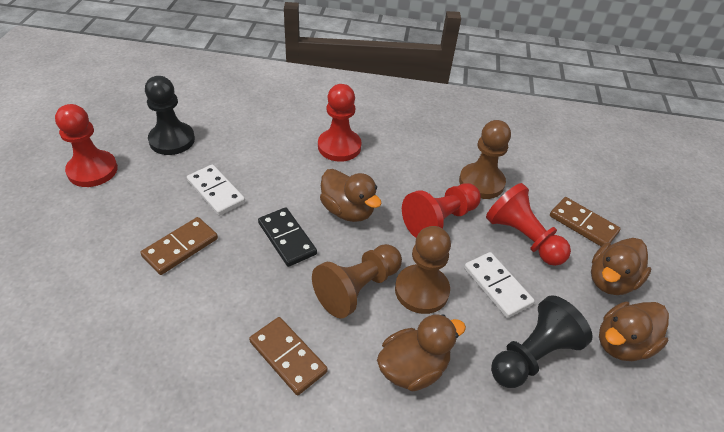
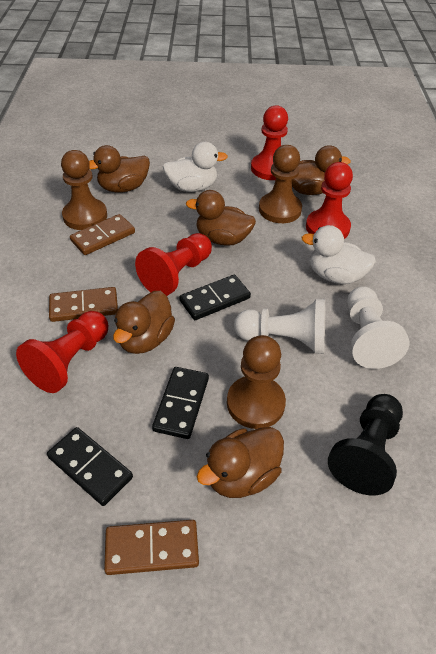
black domino: 1 -> 3
black pawn: 2 -> 1
brown duck: 4 -> 5
white domino: 2 -> 0
white duck: 0 -> 2
white pawn: 0 -> 2

